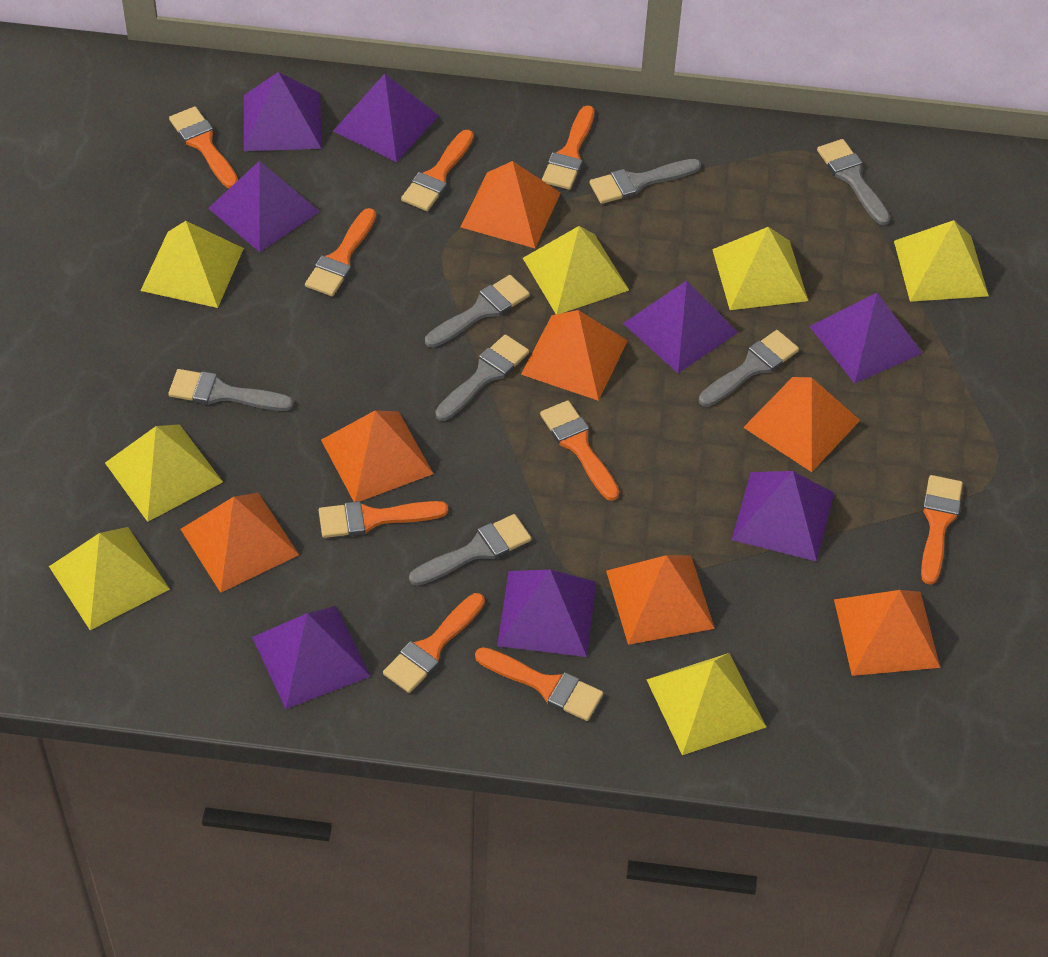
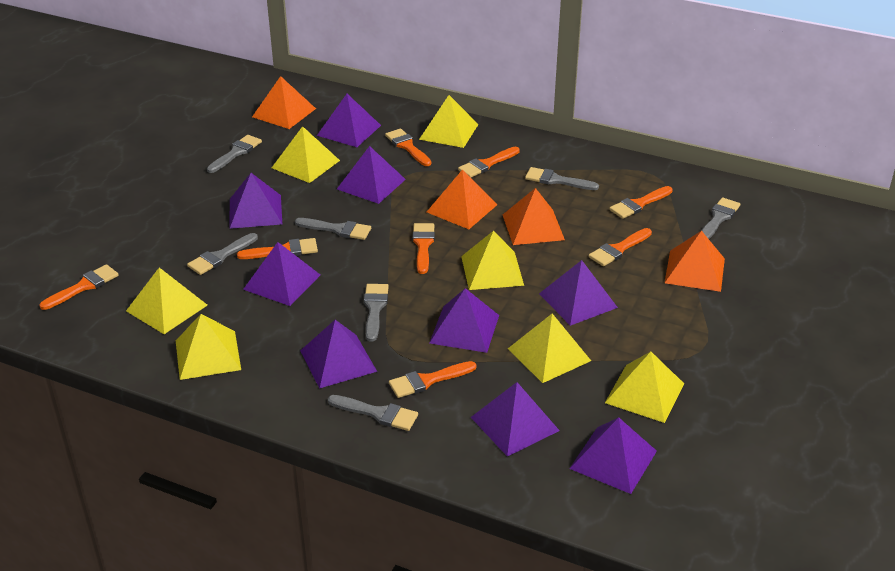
orange brush: 9 -> 8
orange pyramid: 7 -> 4
purple pyramid: 8 -> 9

